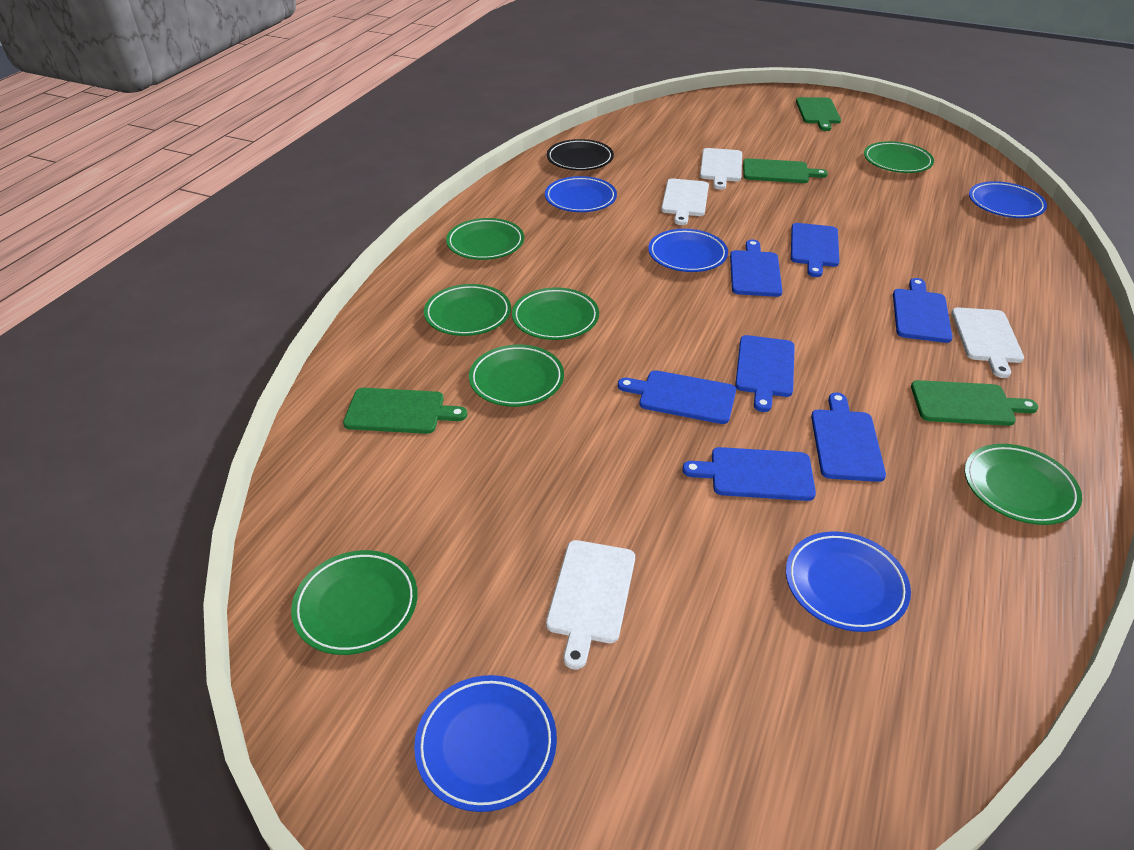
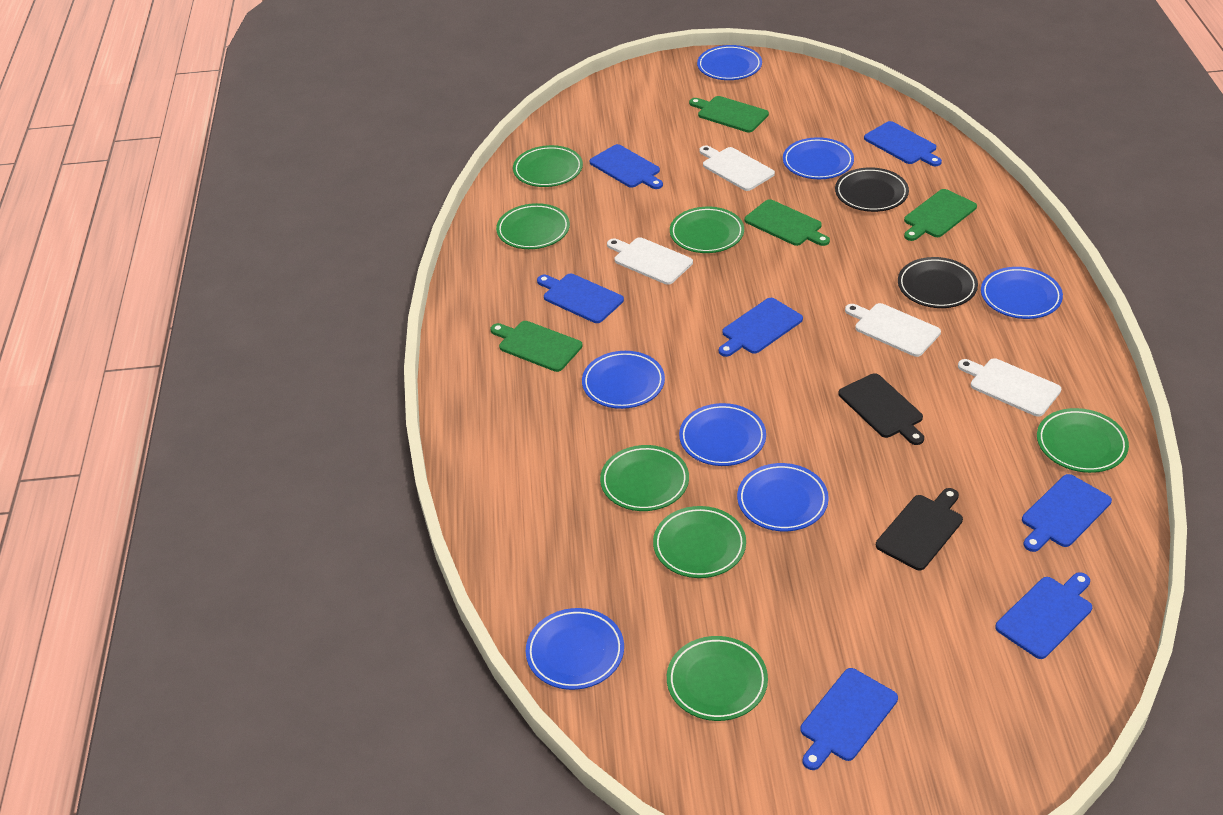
black cutting board: 0 -> 2
black plate: 1 -> 2
blue plate: 5 -> 7

